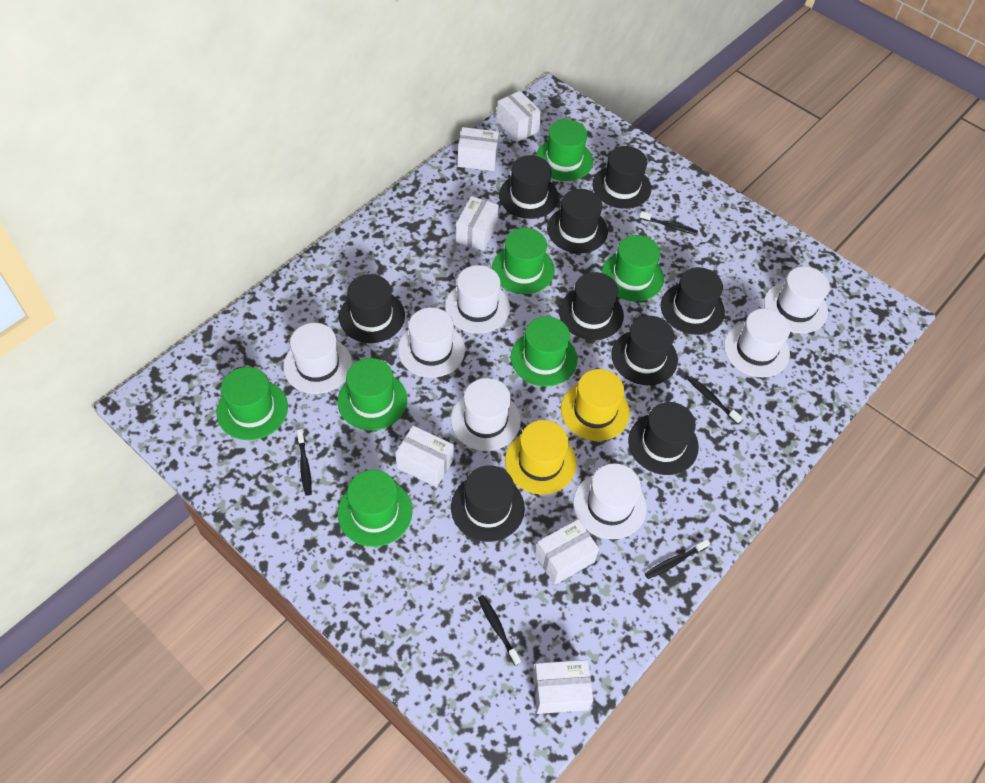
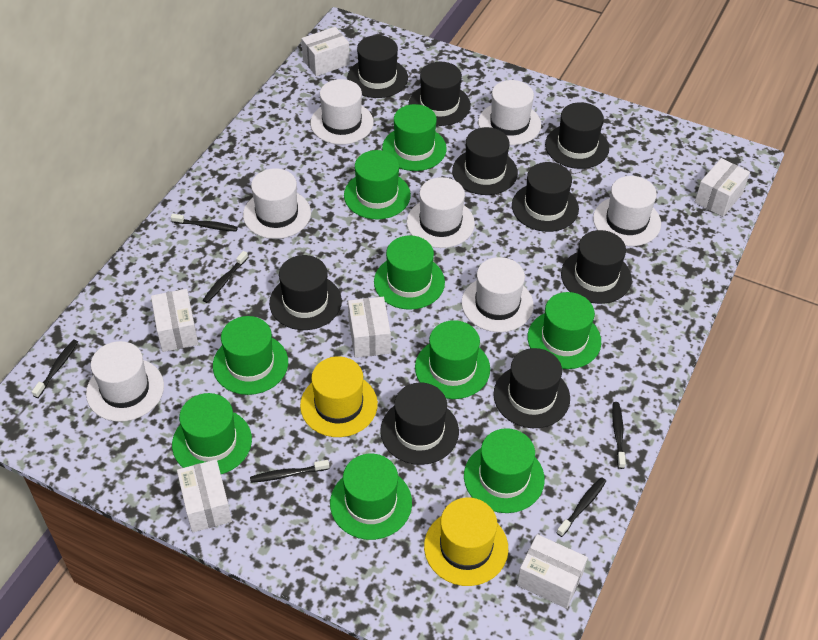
black toothbrush: 5 -> 6
green hat: 7 -> 9

